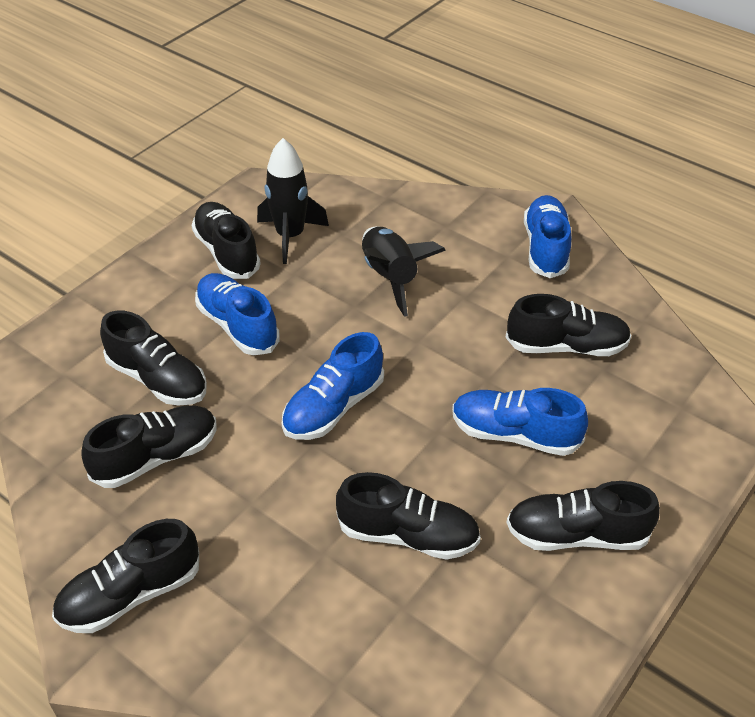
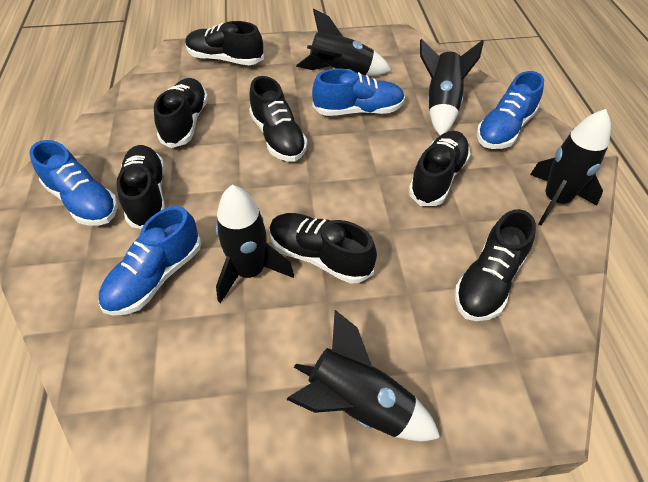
black rocket: 2 -> 5

